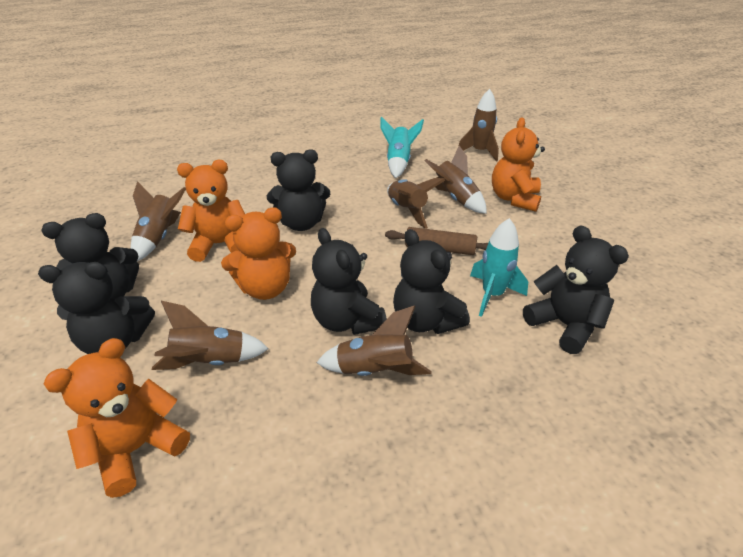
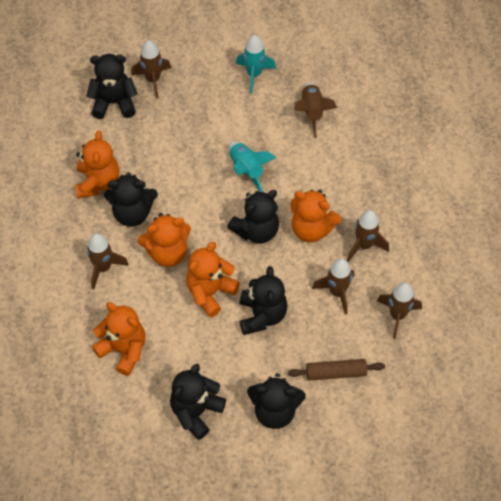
orange teddy bear: 4 -> 5

